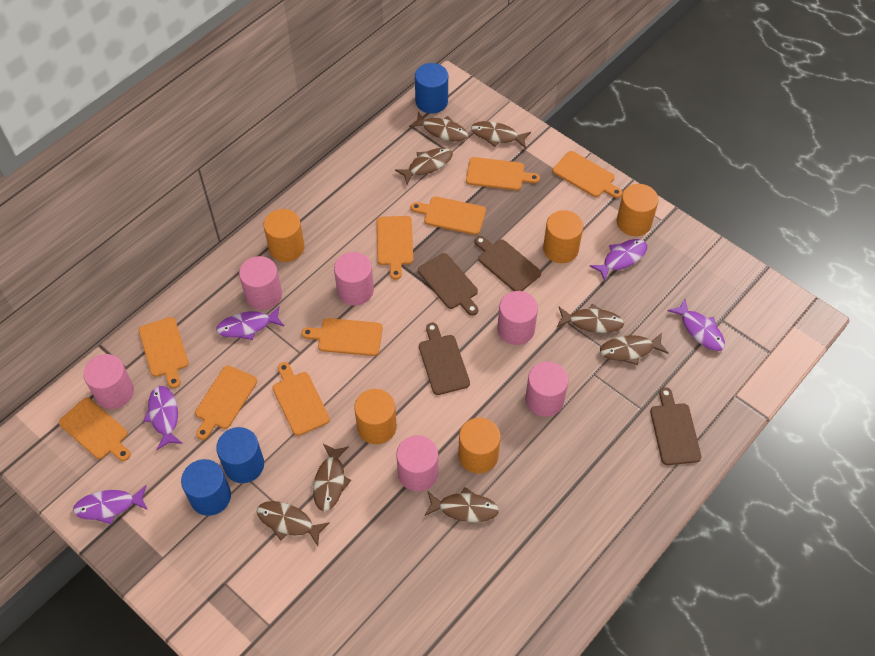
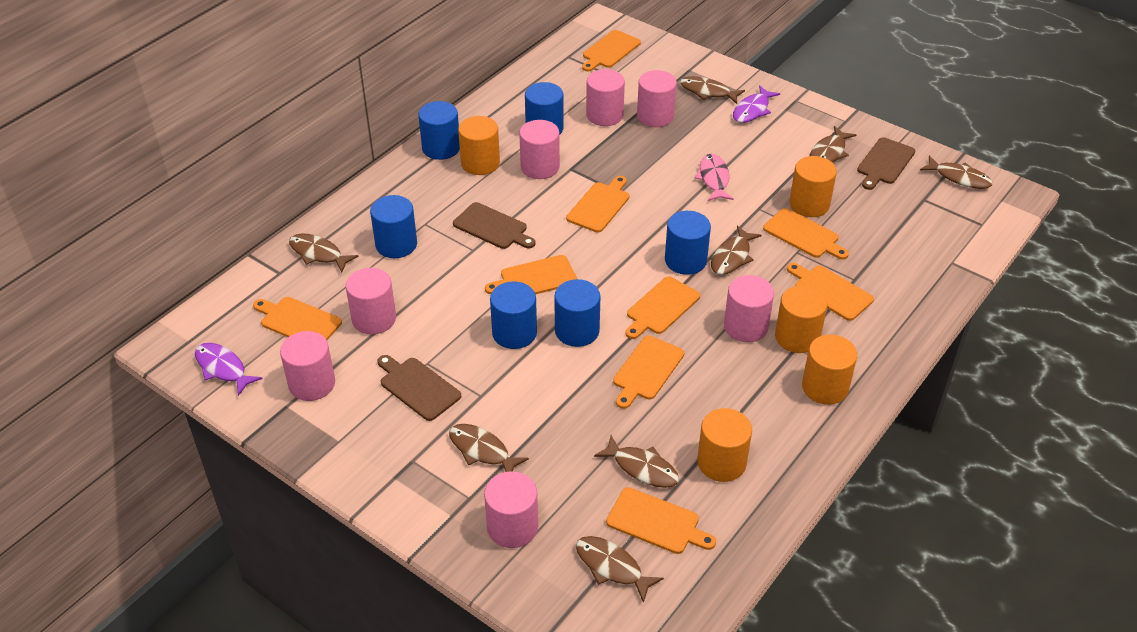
blue cylinder: 3 -> 6
brown cutting board: 4 -> 3
pink cylinder: 6 -> 7
pink fish: 0 -> 1
purple fish: 5 -> 2

